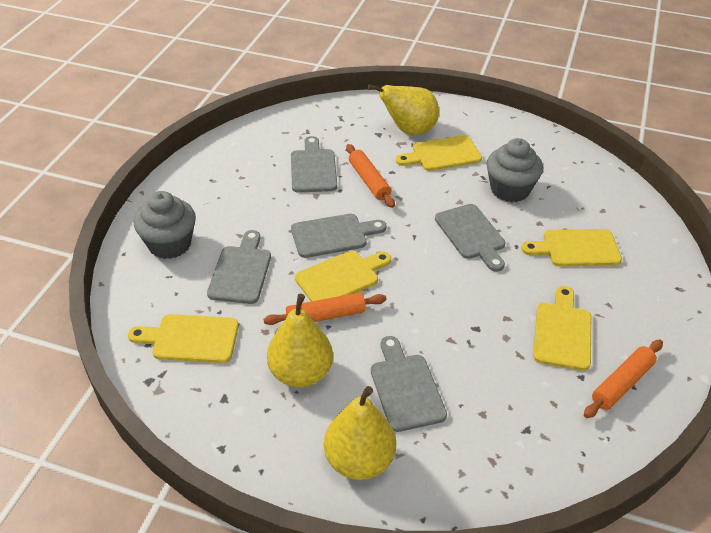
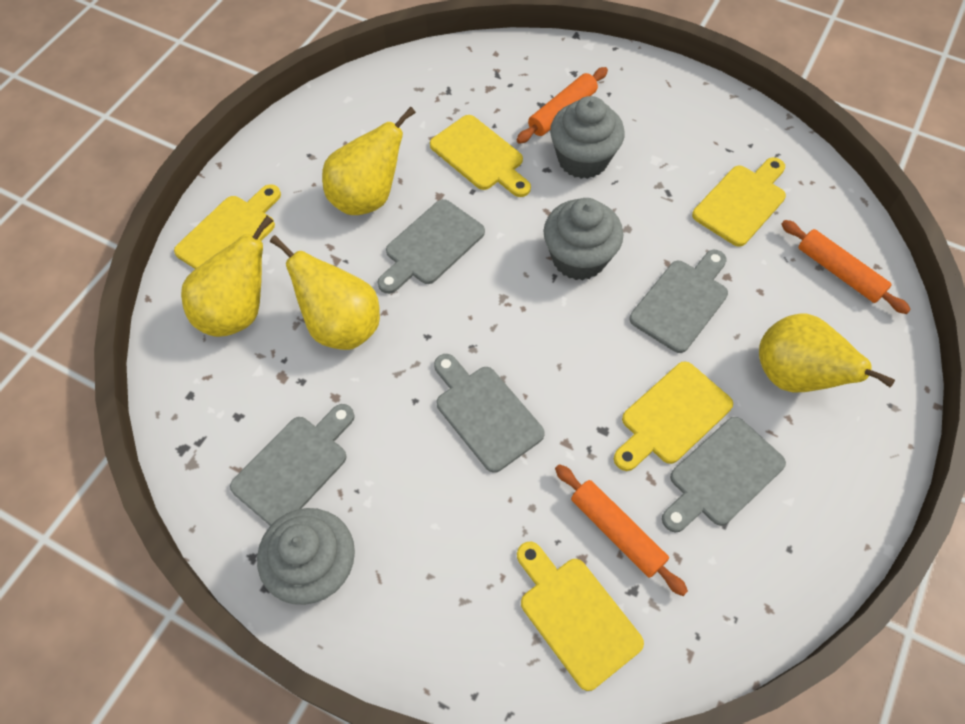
grey cupcake: 2 -> 3
yellow pear: 3 -> 4

